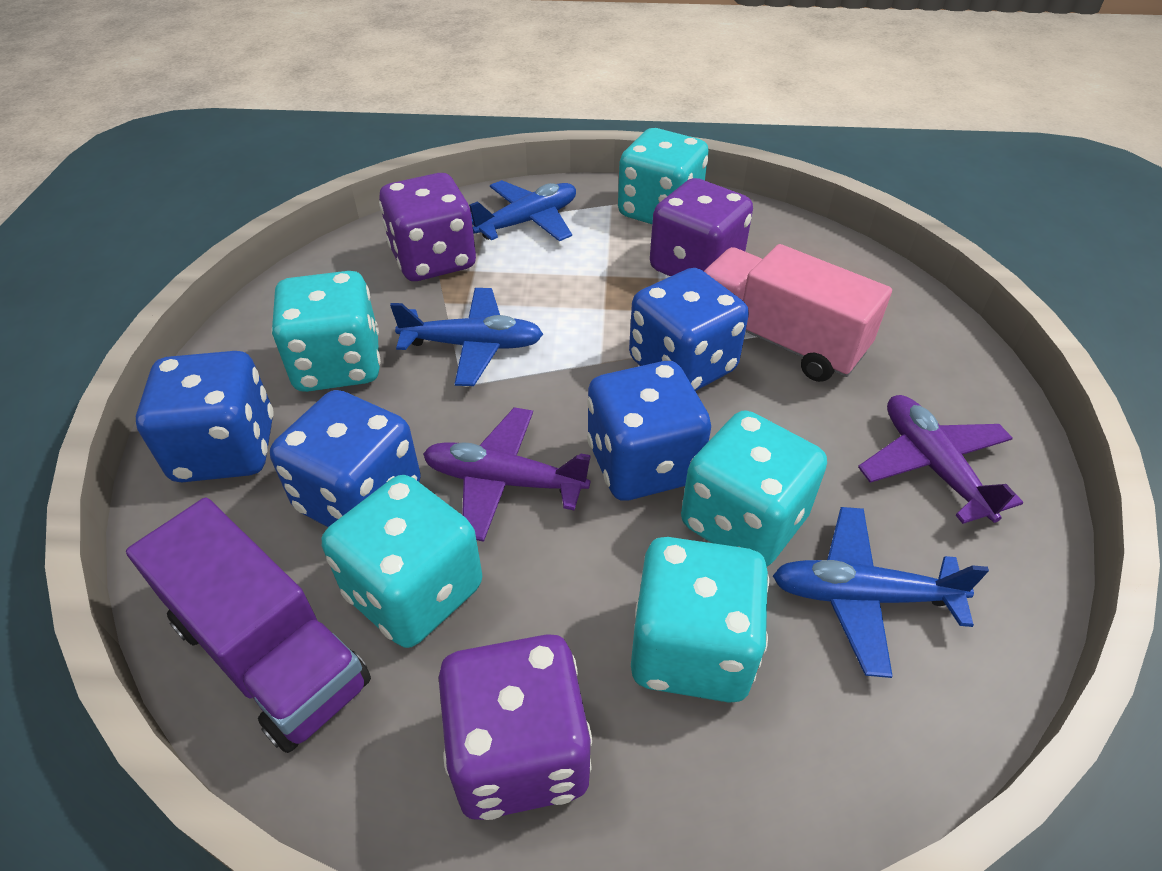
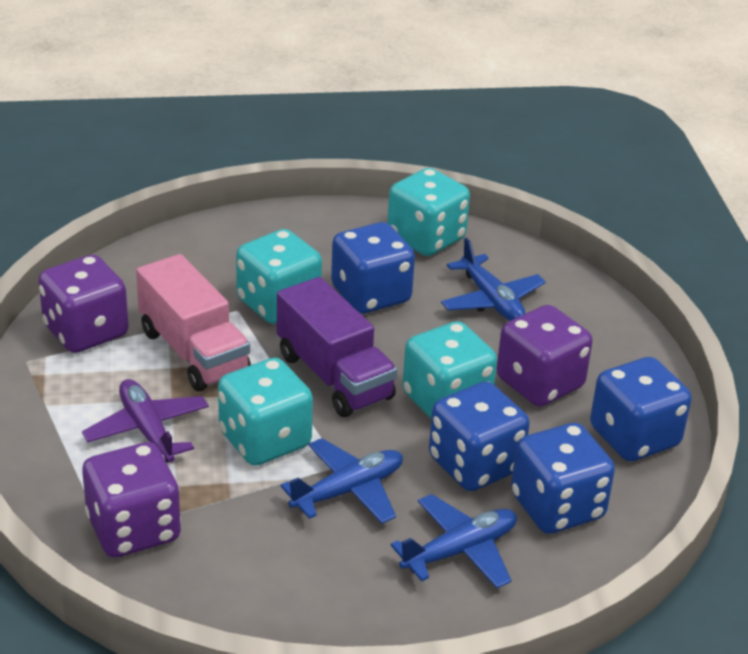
purple plane: 2 -> 1
turquoise dice: 5 -> 4

